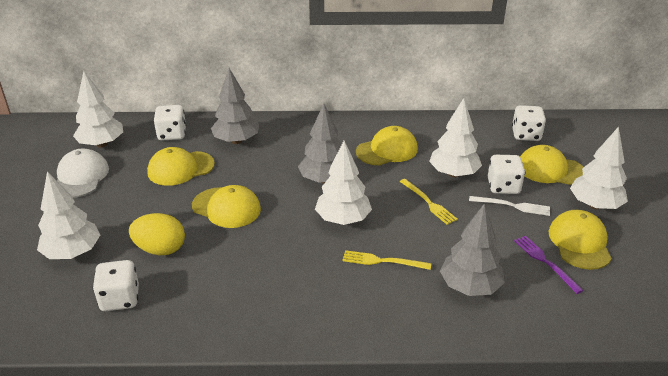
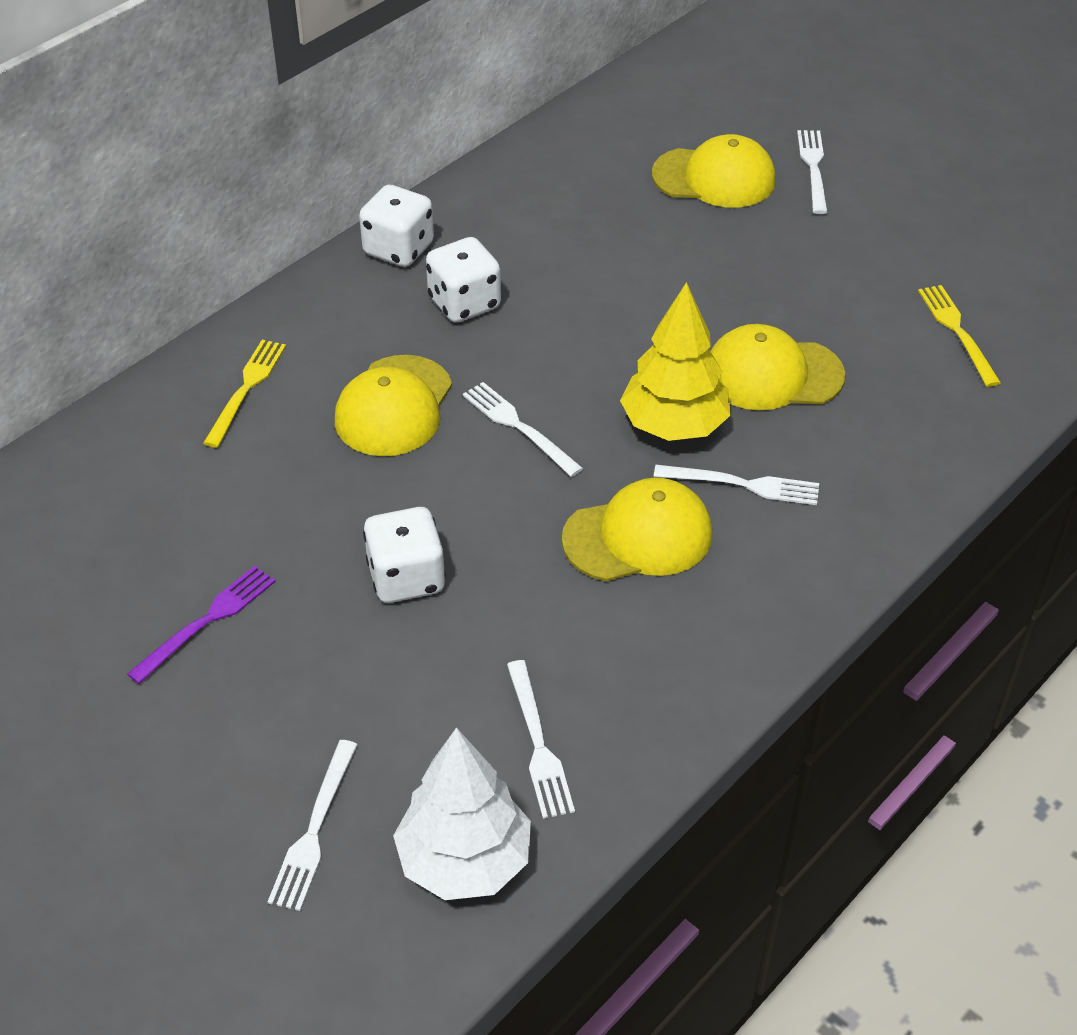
grey tree: 3 -> 0
white cap: 1 -> 0
white dice: 4 -> 3
white fork: 1 -> 5
white tree: 5 -> 1
yellow cap: 5 -> 4
yellow egg: 1 -> 0
yellow tree: 0 -> 1

